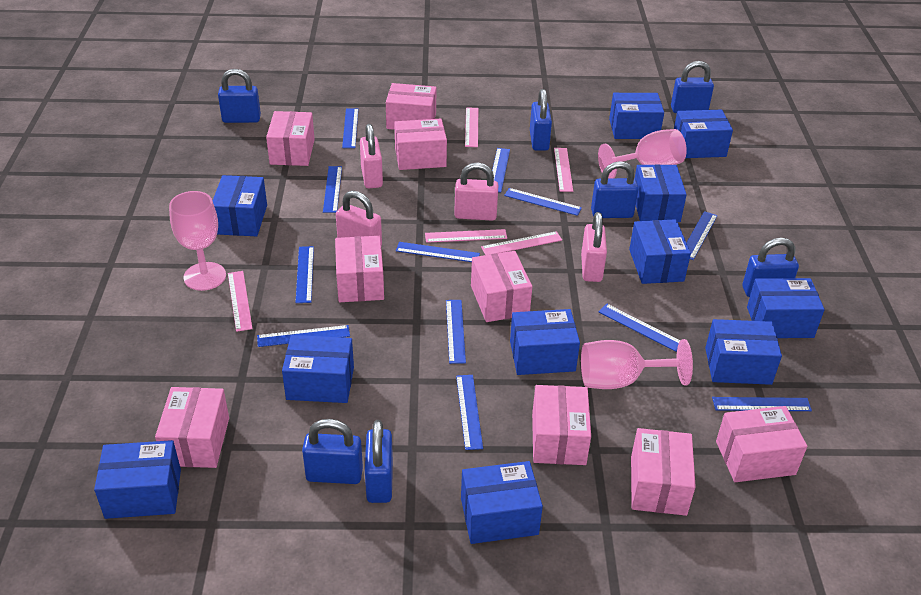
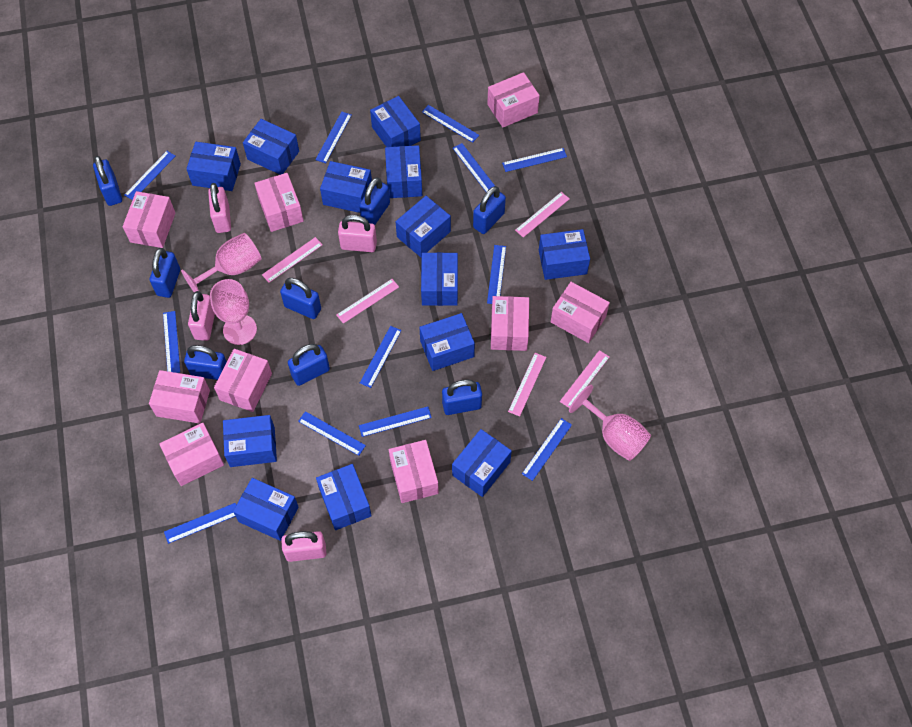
blue box: 11 -> 13
blue padlock: 7 -> 8

